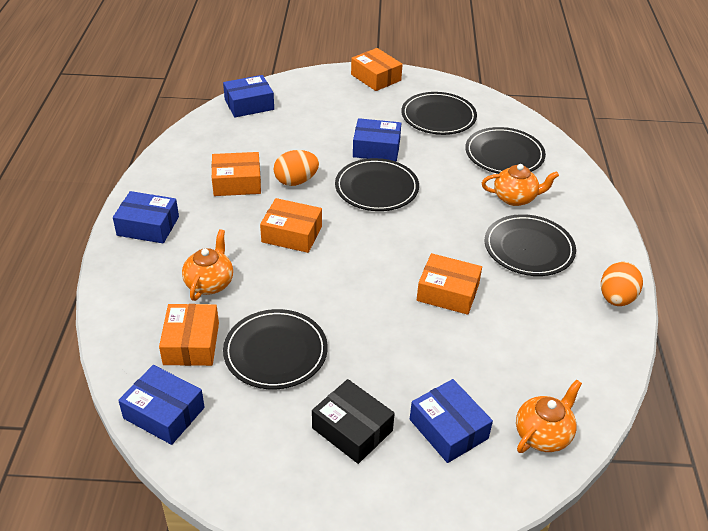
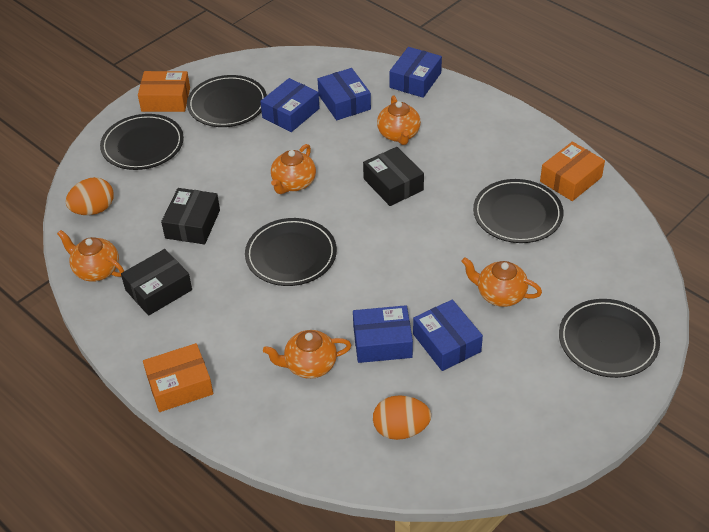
black box: 1 -> 3
orange box: 5 -> 3
orange teapot: 3 -> 5

